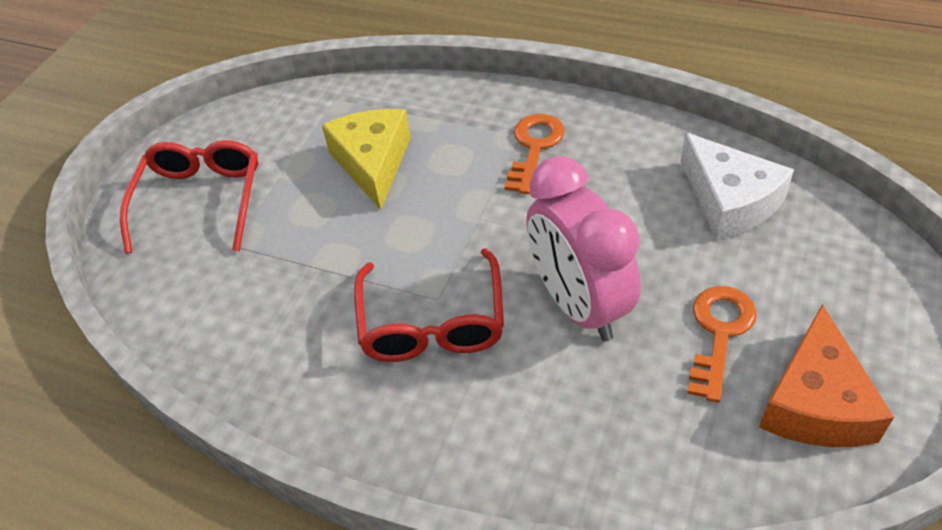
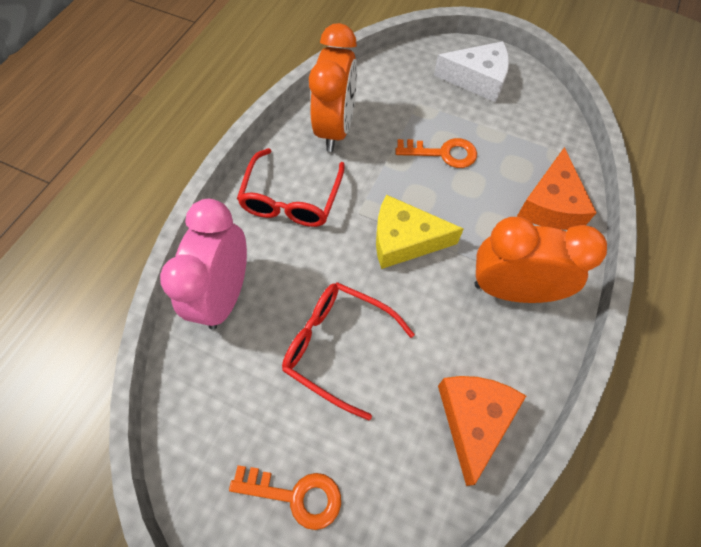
orange cheese: 1 -> 2
orange clock: 0 -> 2

